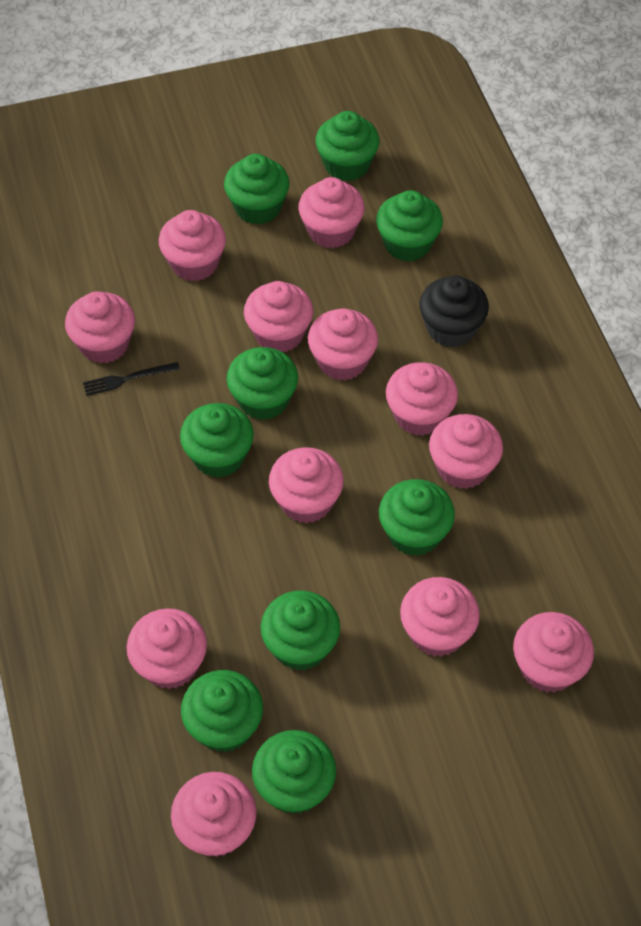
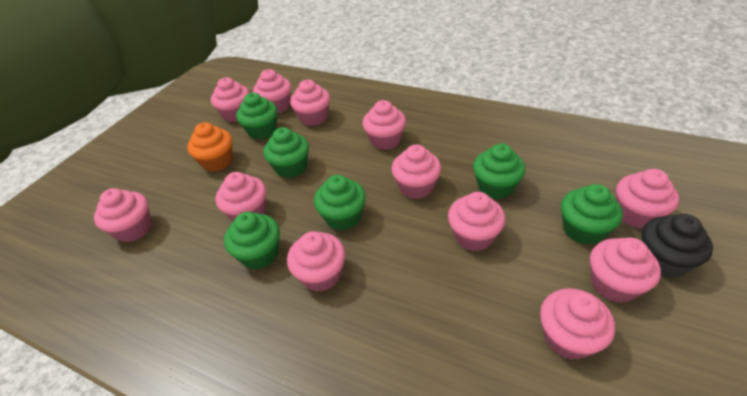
black fork: 1 -> 0
green cupcake: 9 -> 6
orange cupcake: 0 -> 1

